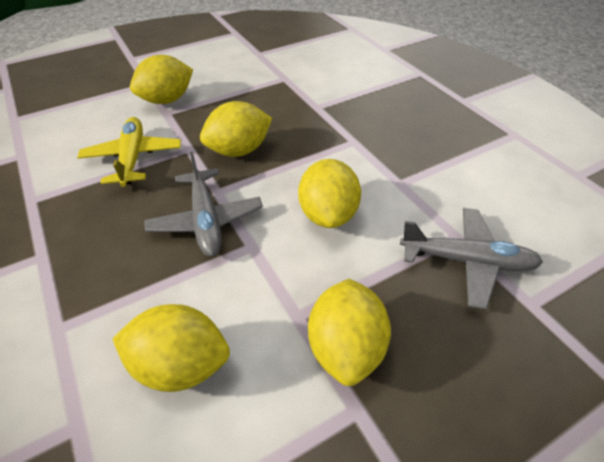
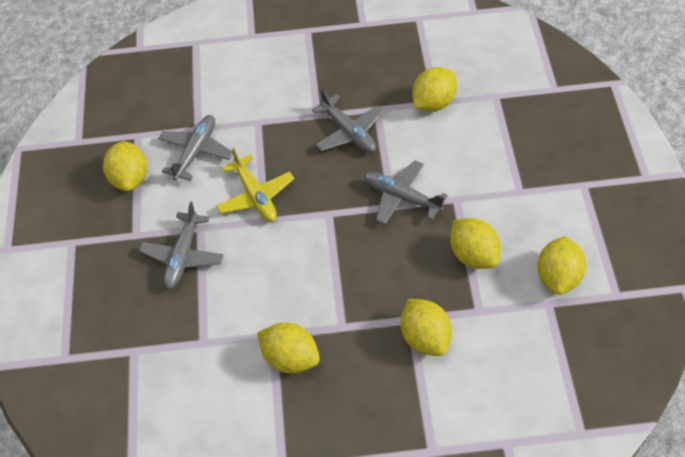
grey plane: 2 -> 4
yellow lemon: 5 -> 6

